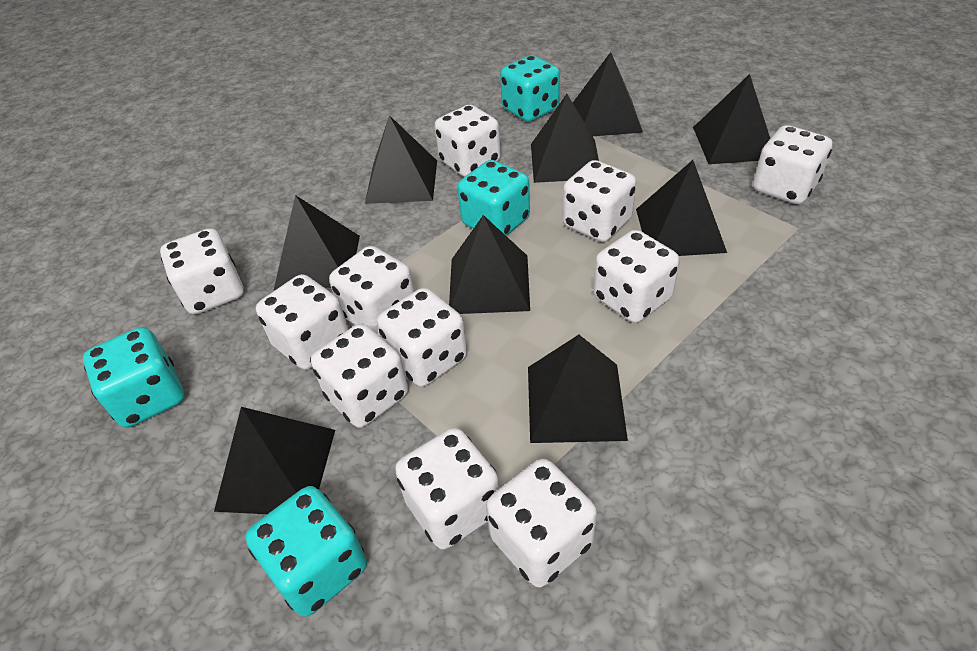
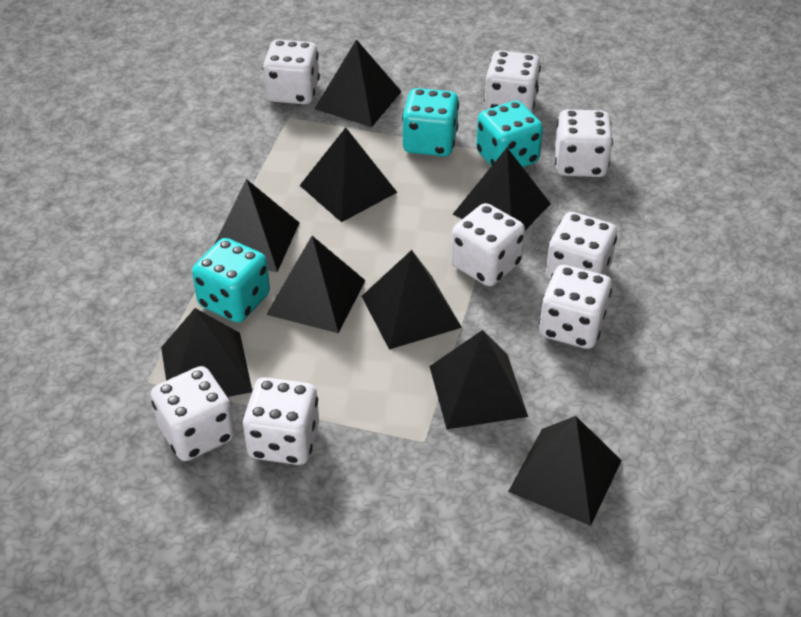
turquoise dice: 4 -> 3
white dice: 11 -> 8

